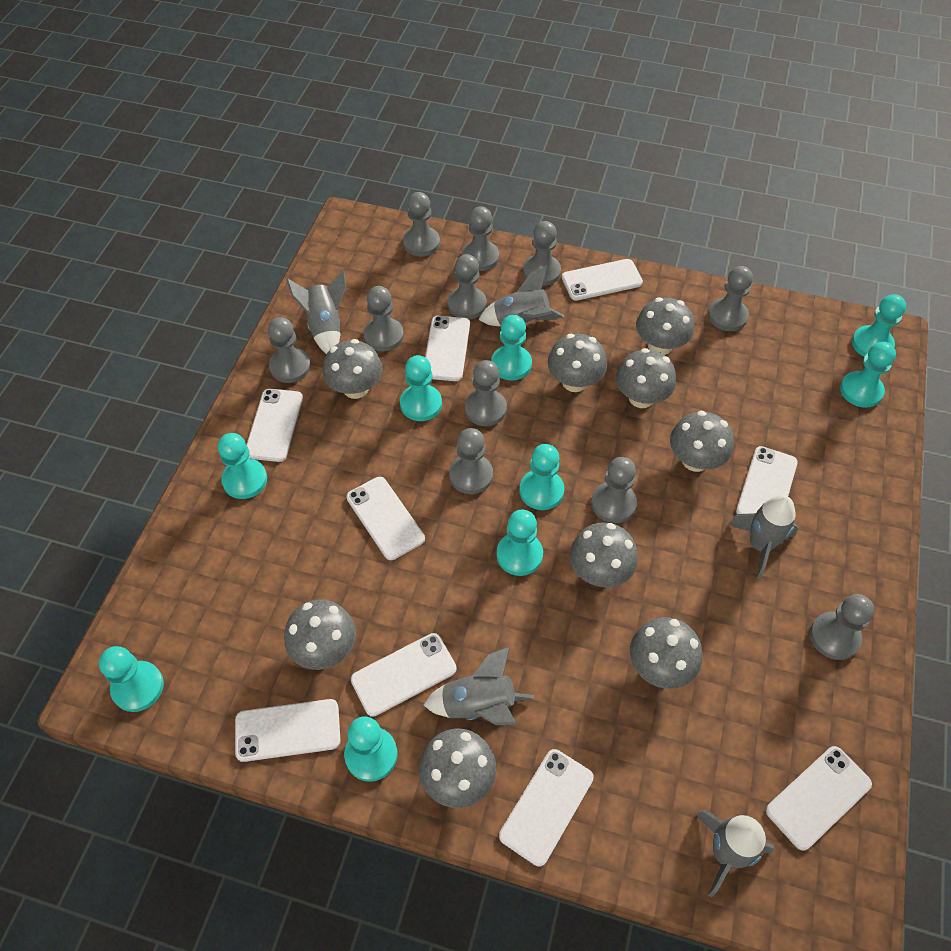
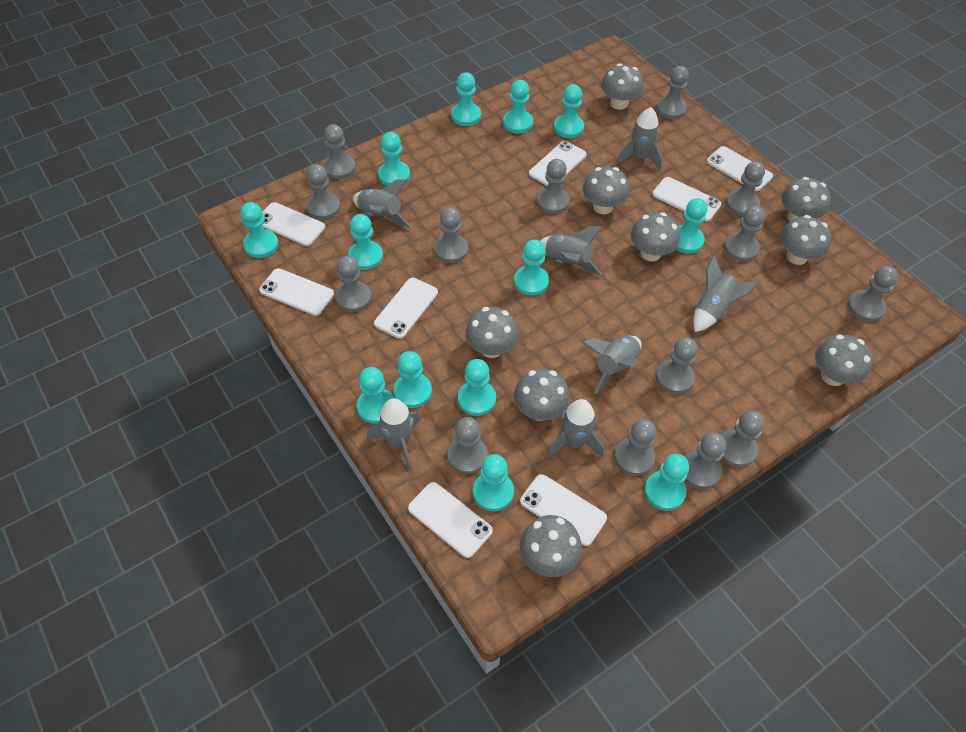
grey pawn: 11 -> 14
grey rocket: 5 -> 7
turquoise pawn: 9 -> 13
white phone: 9 -> 8

